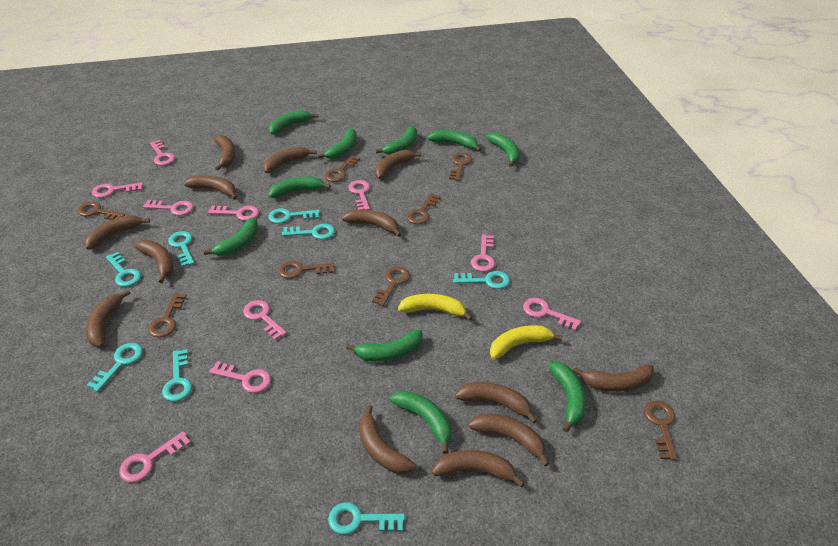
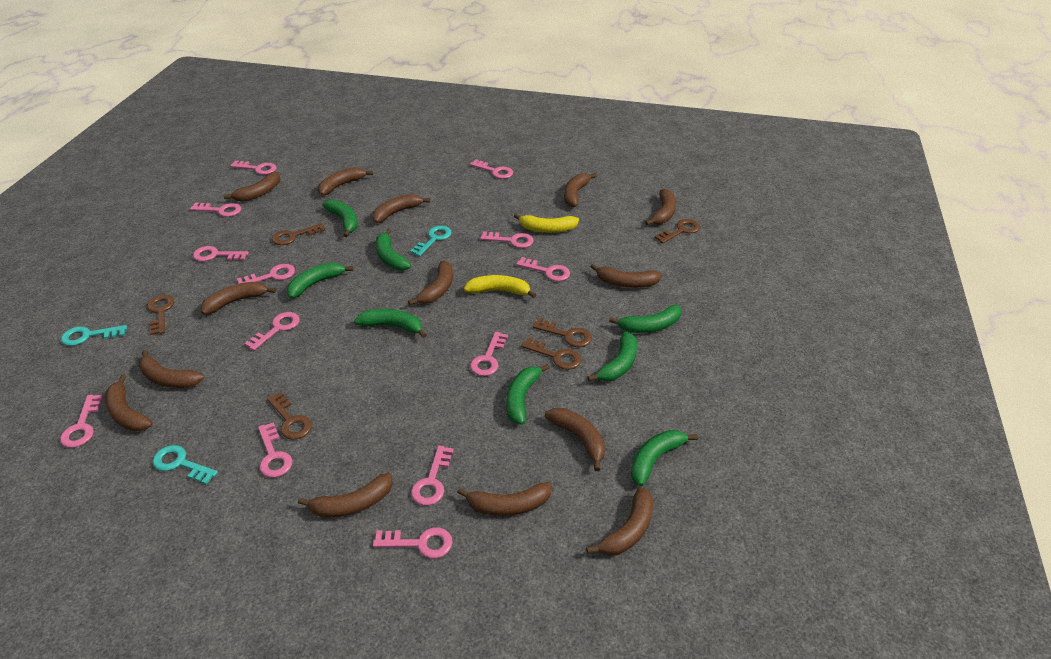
brown banana: 13 -> 14
brown key: 8 -> 6
green banana: 10 -> 8
pink key: 10 -> 13
turquoise key: 8 -> 3

